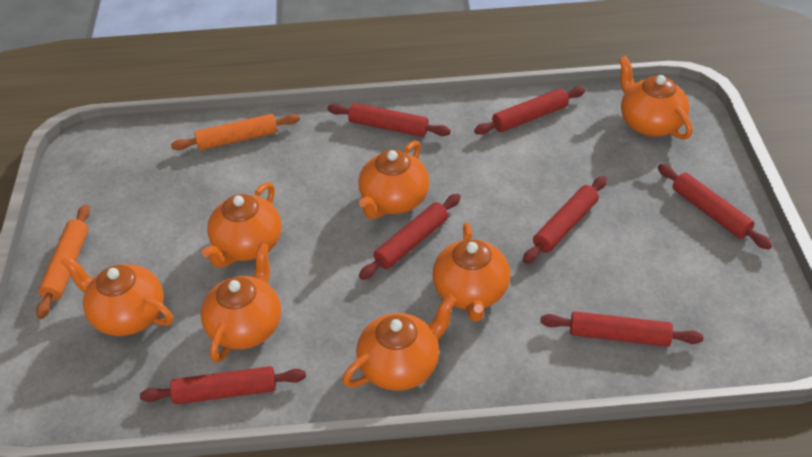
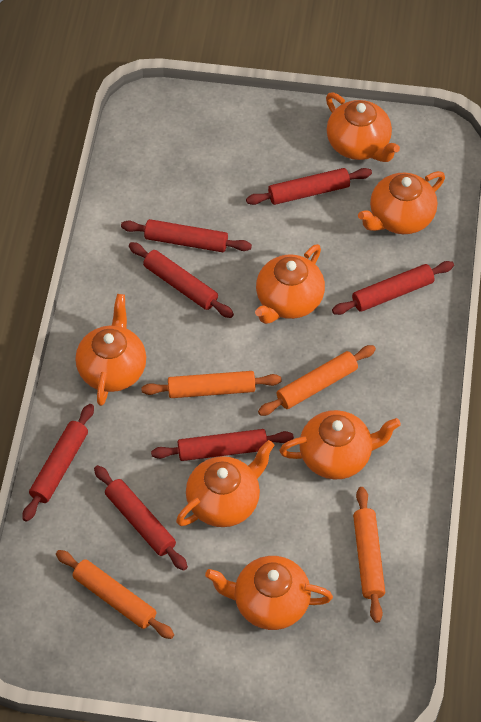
orange rolling pin: 2 -> 4

